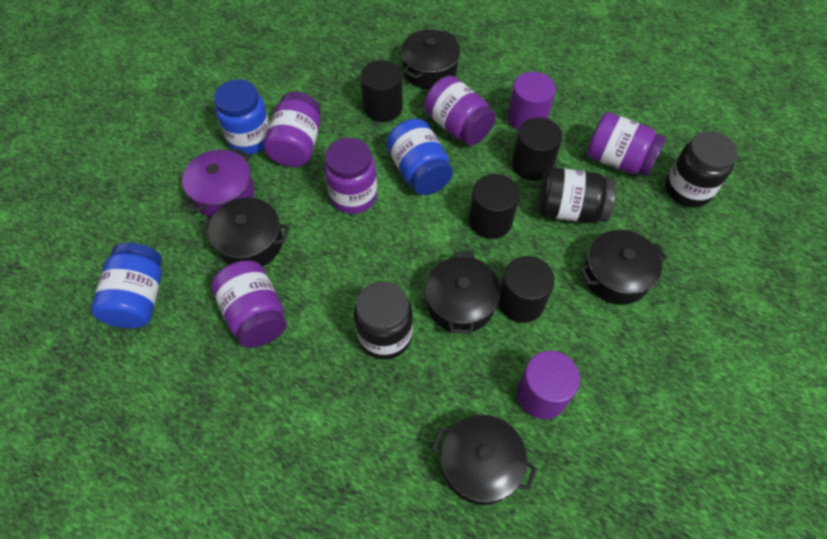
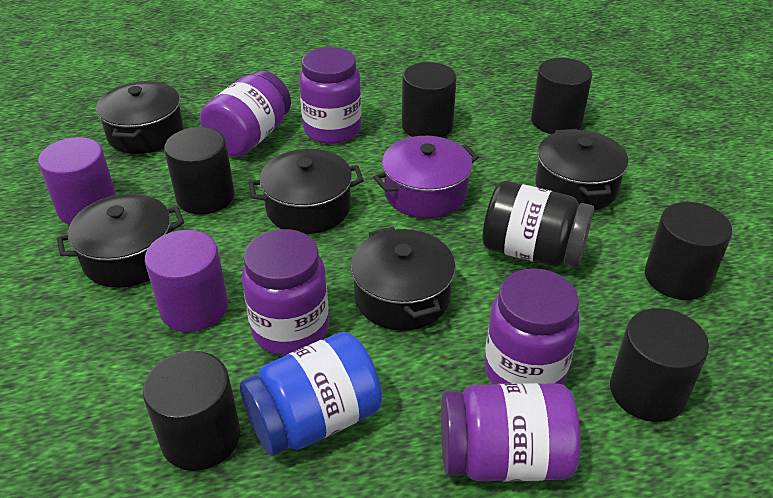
black cylinder: 4 -> 6
black jar: 3 -> 1
blue jar: 3 -> 1

